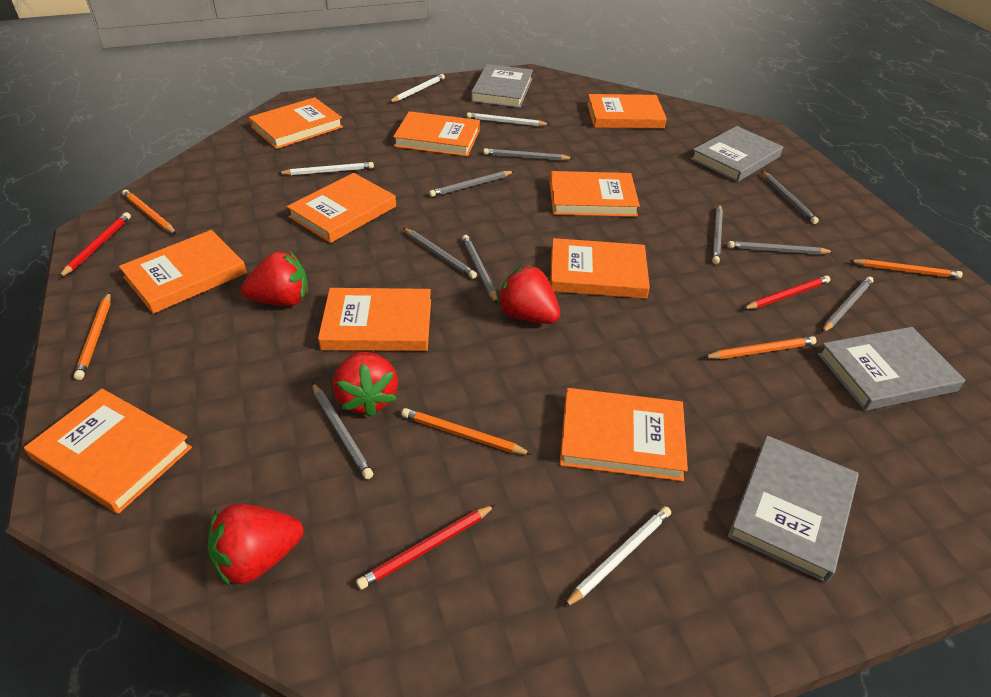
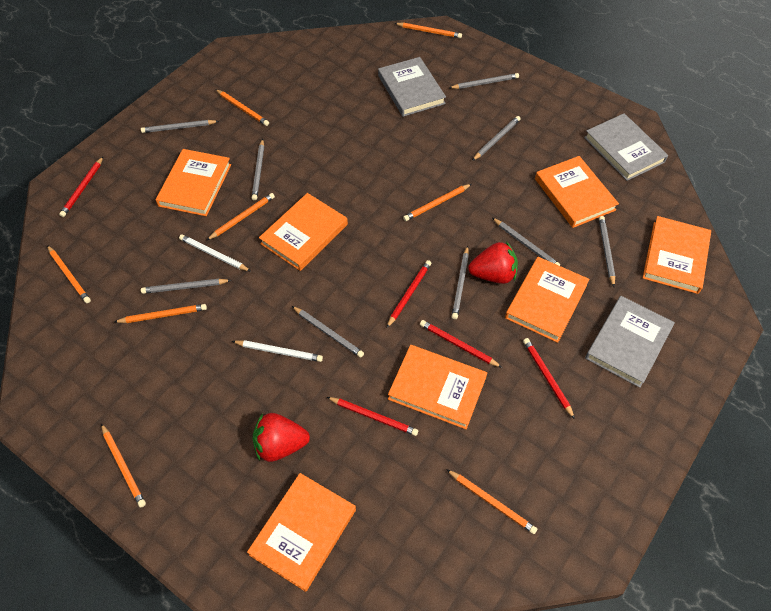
grey book: 4 -> 3
orange book: 10 -> 7
orange pencil: 5 -> 8
red pencil: 3 -> 5
red strawberry: 4 -> 2
white pencil: 4 -> 2

